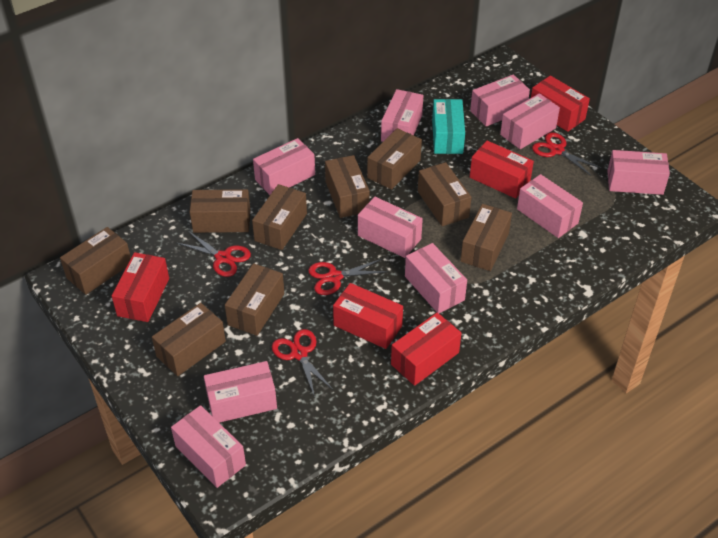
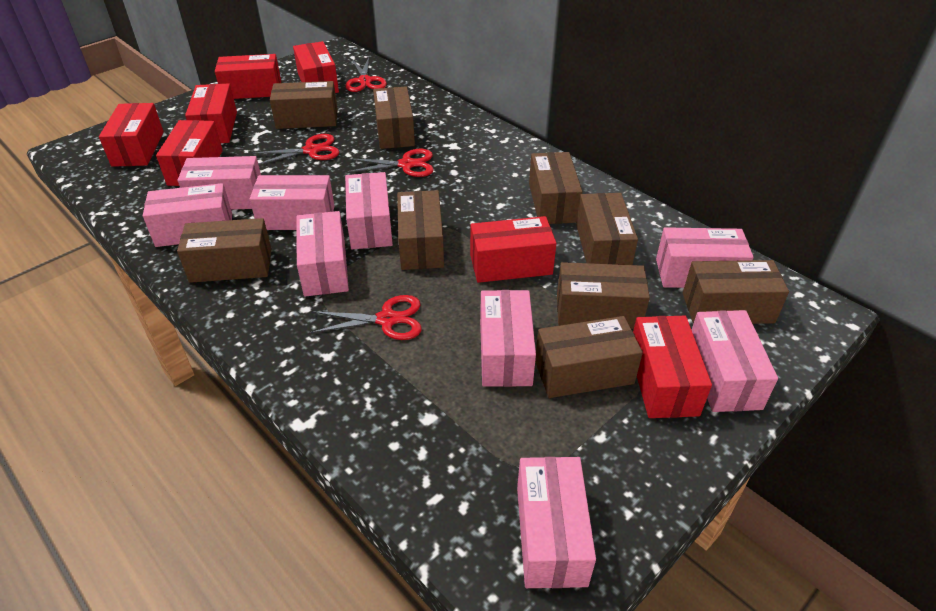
pink box: 10 -> 9
red box: 5 -> 7
turquoise box: 1 -> 0

